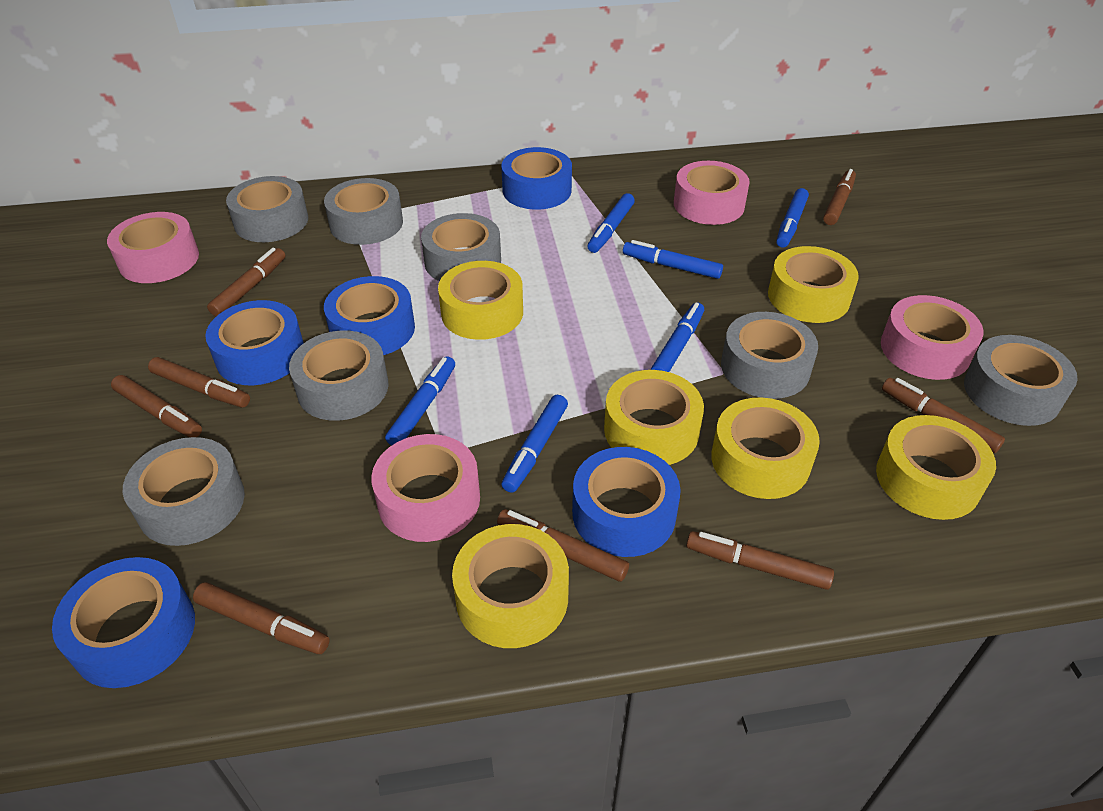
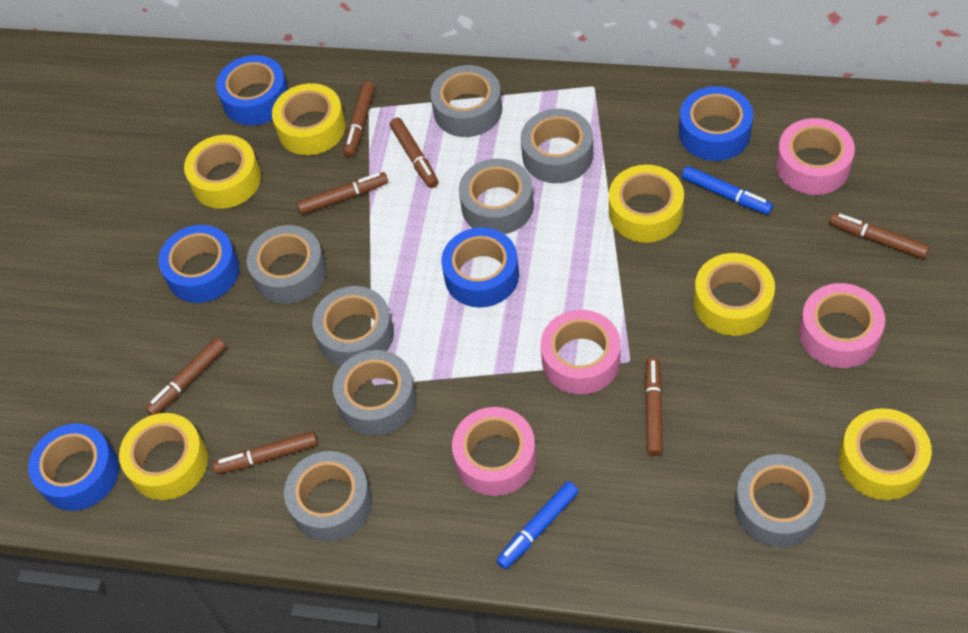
blue marker: 6 -> 2
brown marker: 8 -> 7
grey tape: 7 -> 8

